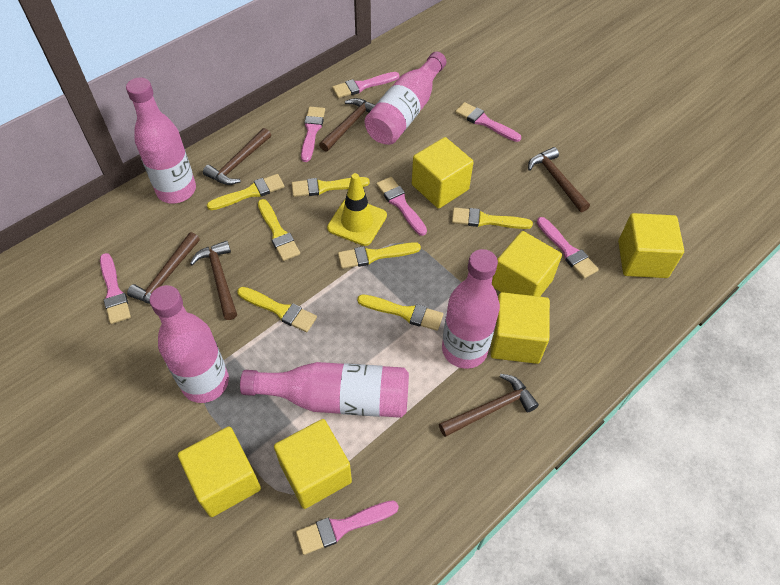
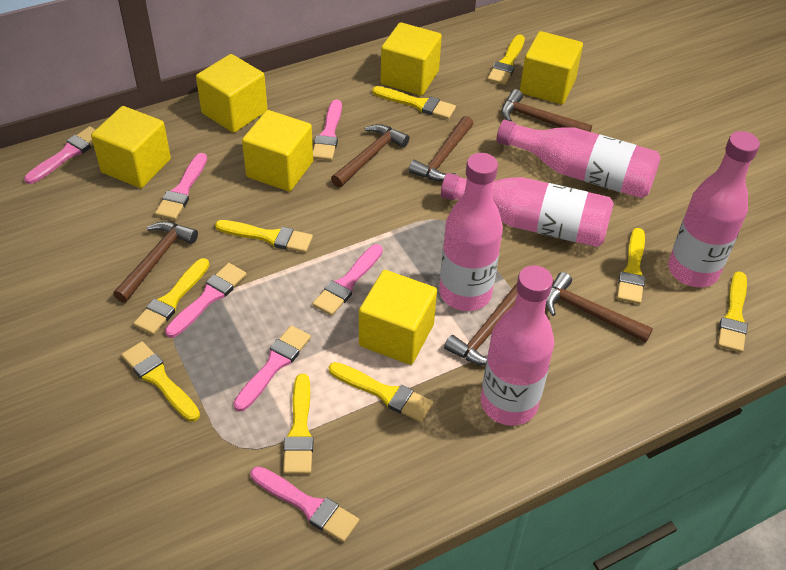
yellow brush: 7 -> 9
yellow traffic cone: 1 -> 0

